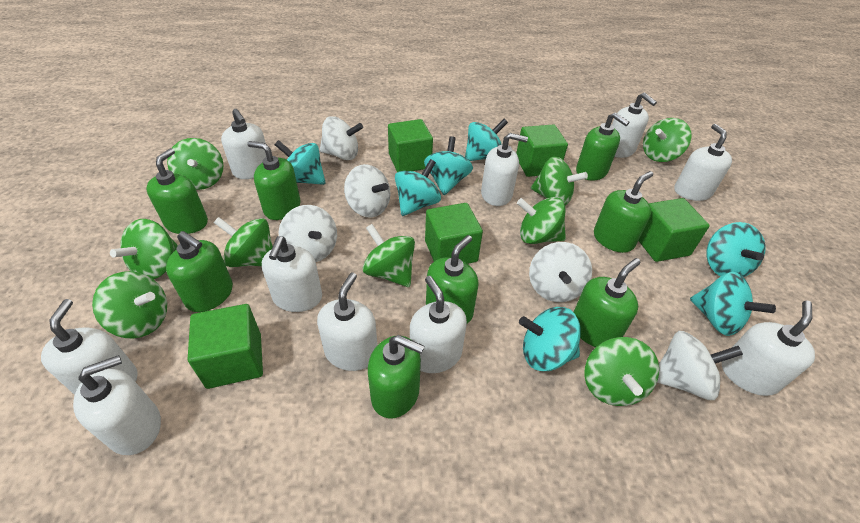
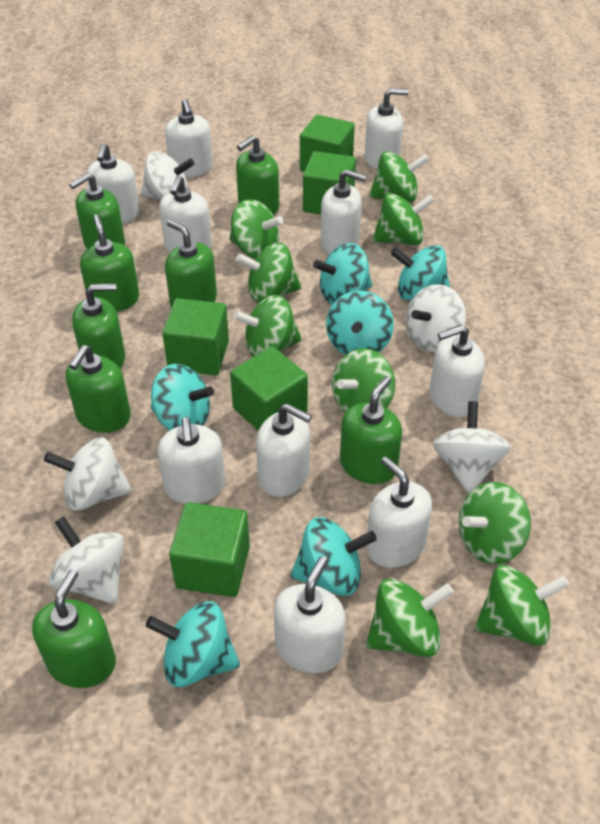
turquoise spinning top: 7 -> 6

